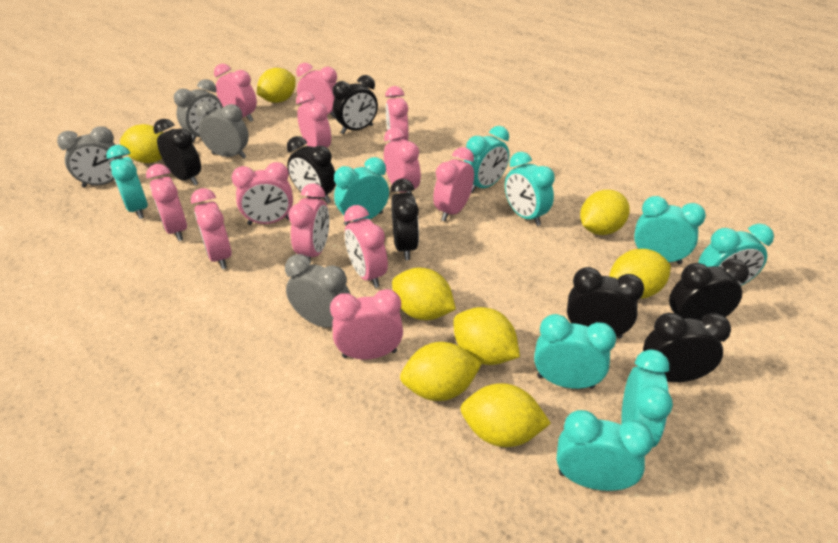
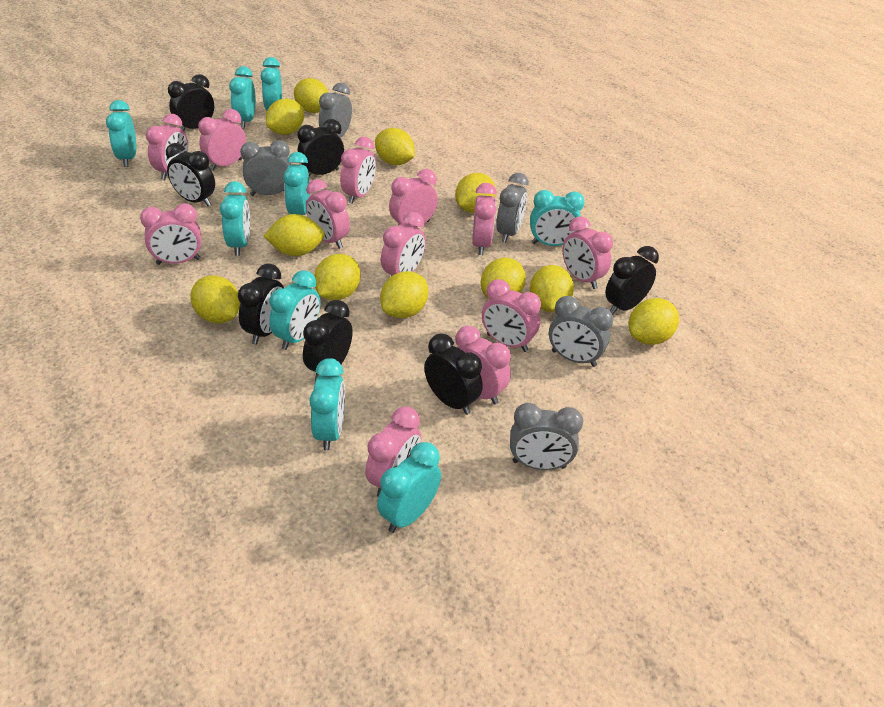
grey clock: 4 -> 5
yellow lemon: 8 -> 11

